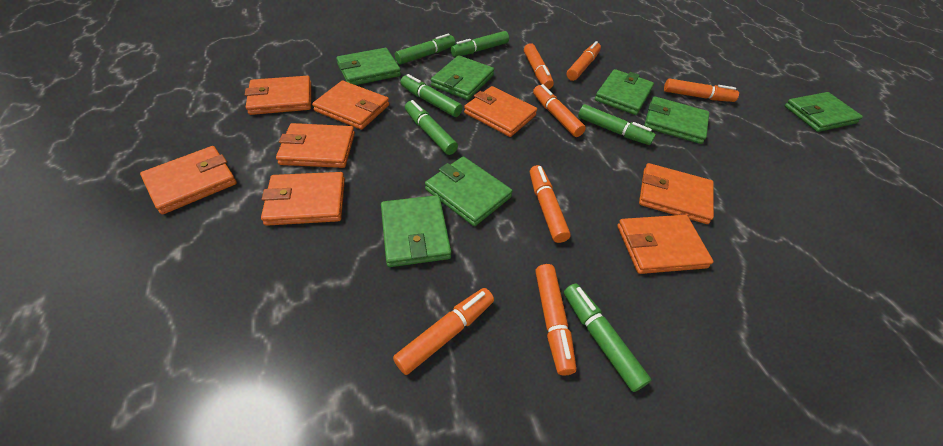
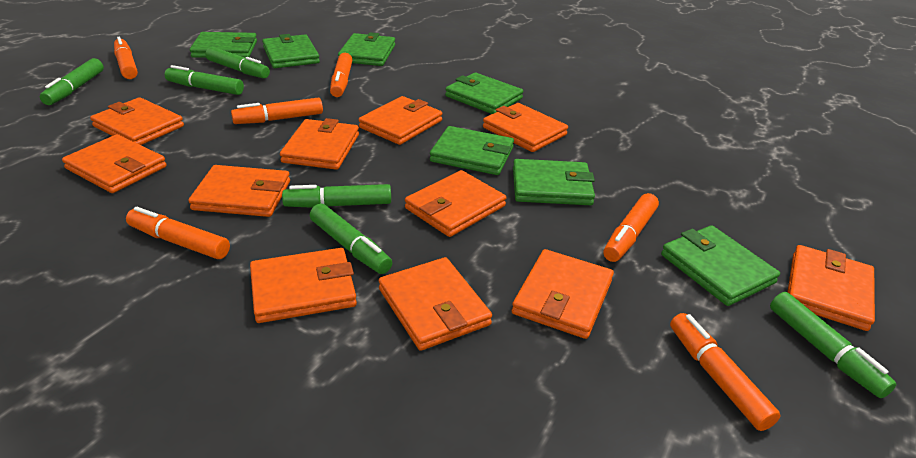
orange marker: 7 -> 6
orange wallet: 8 -> 11

